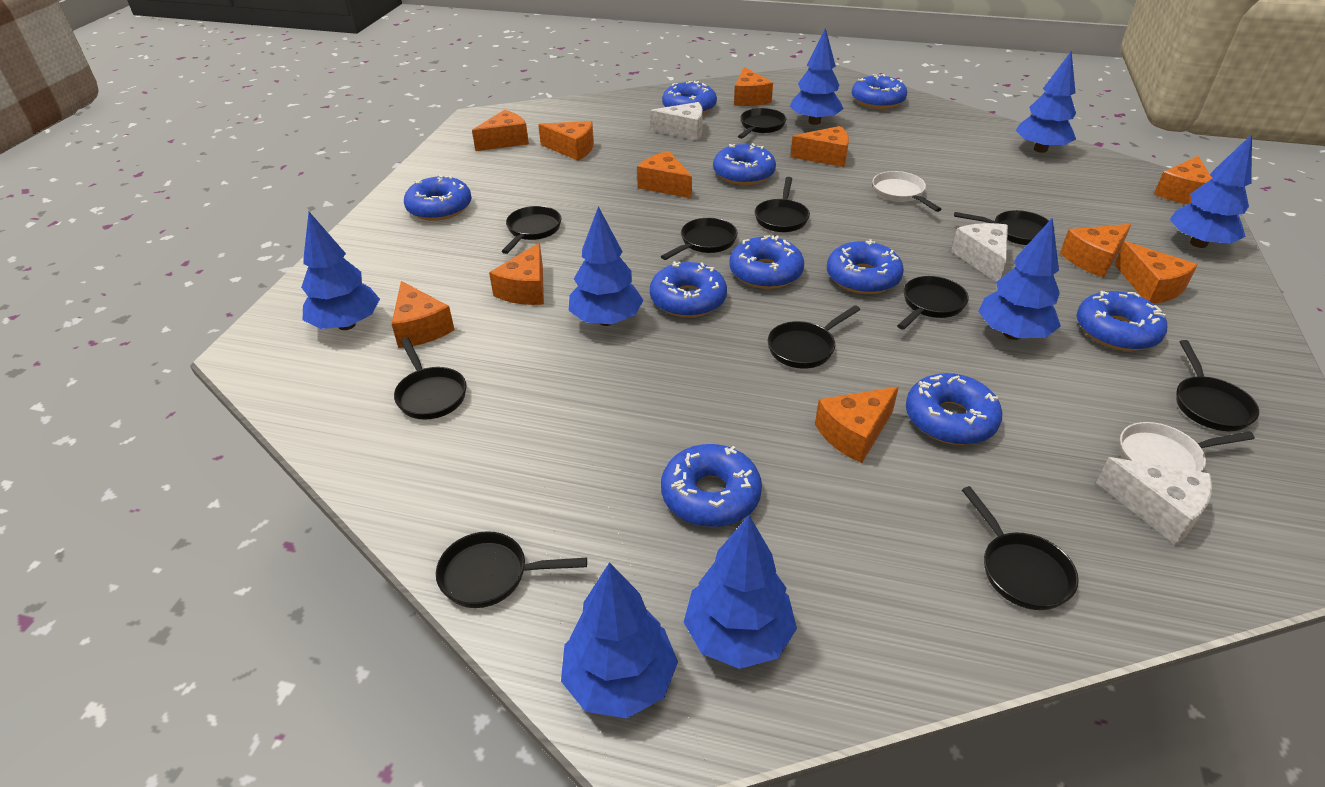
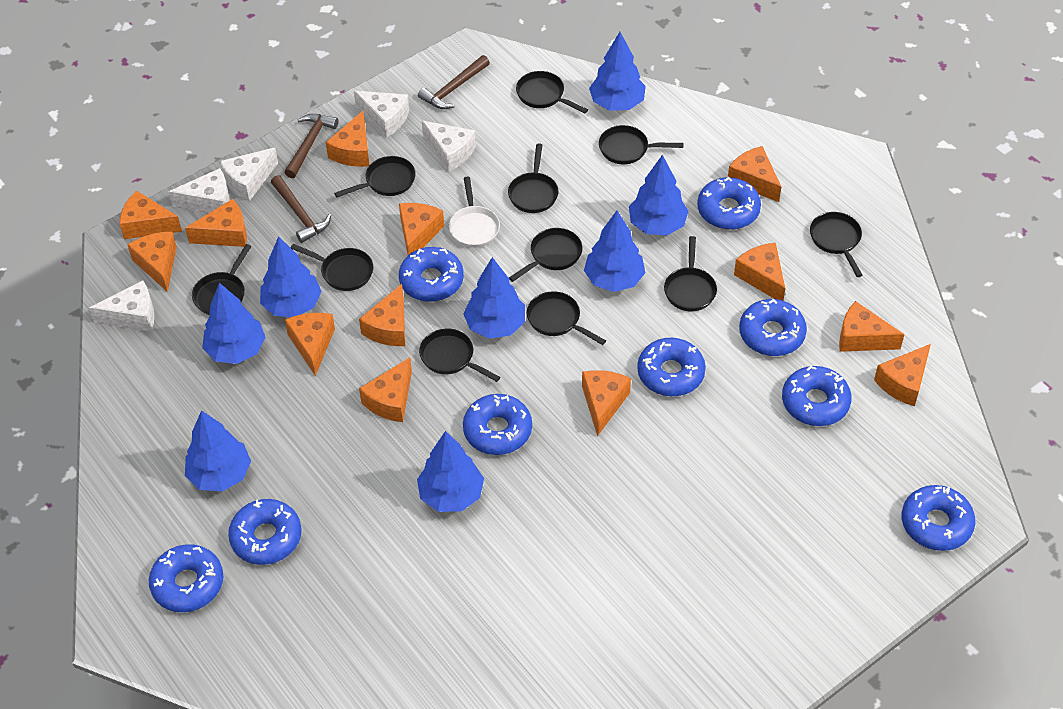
blue donut: 10 -> 9
brown hammer: 0 -> 3
orange cheese: 11 -> 13
white cheese: 3 -> 5
white pan: 2 -> 1

